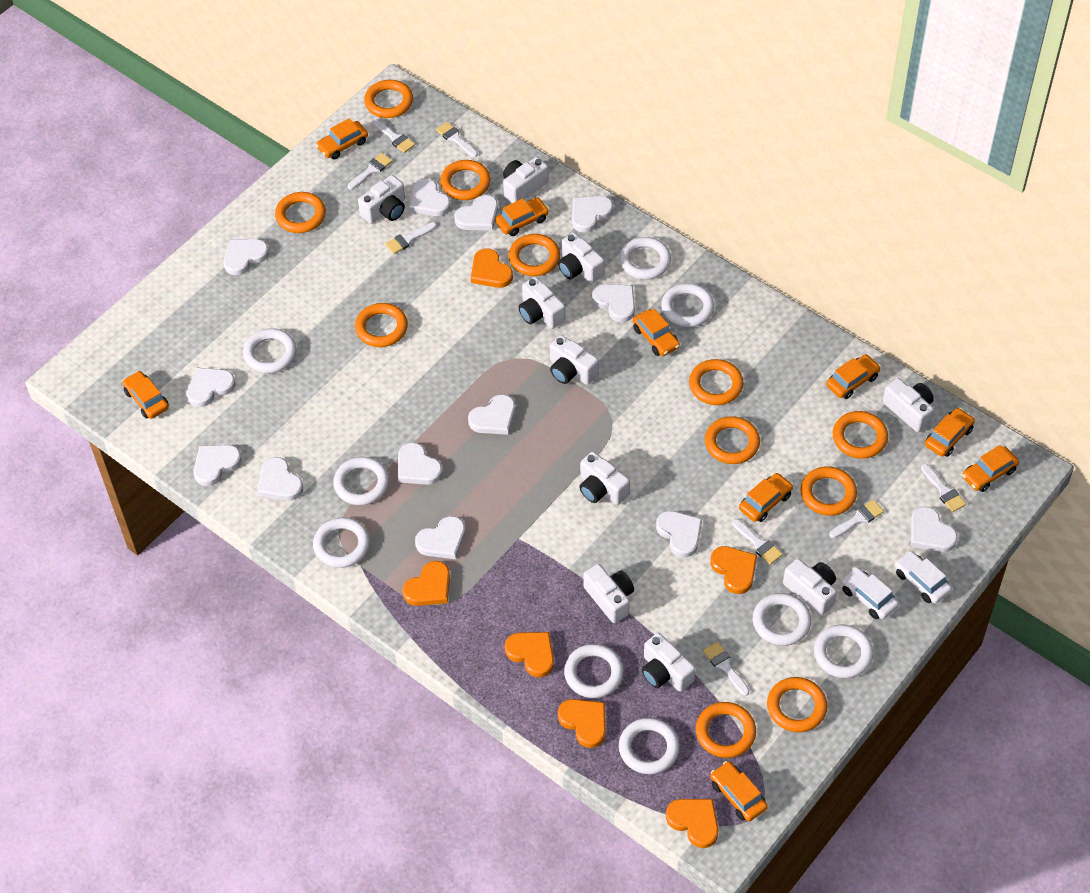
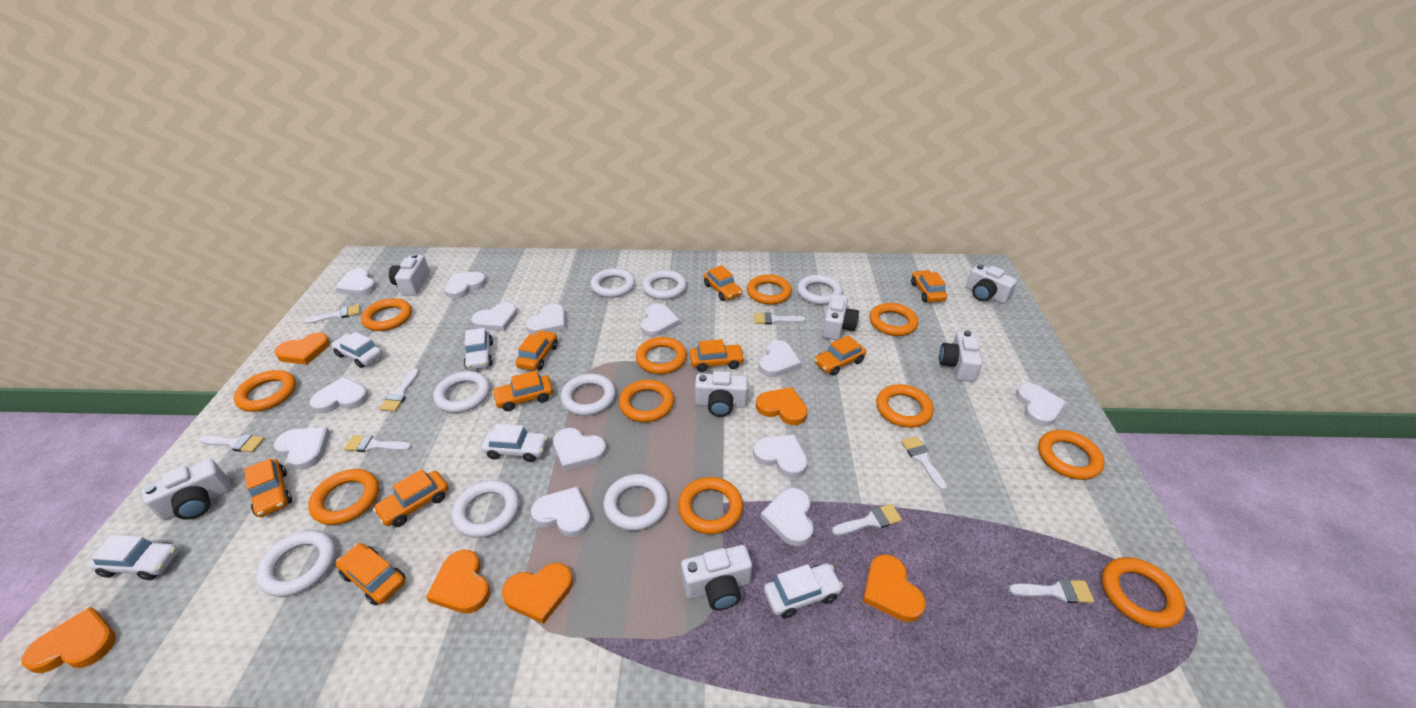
white camera: 10 -> 7
white car: 2 -> 5
white ring: 9 -> 8

